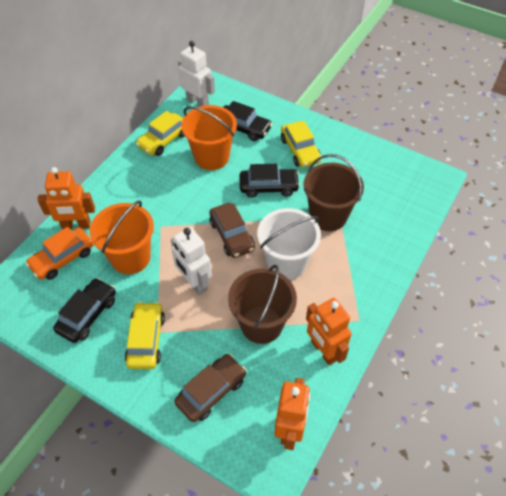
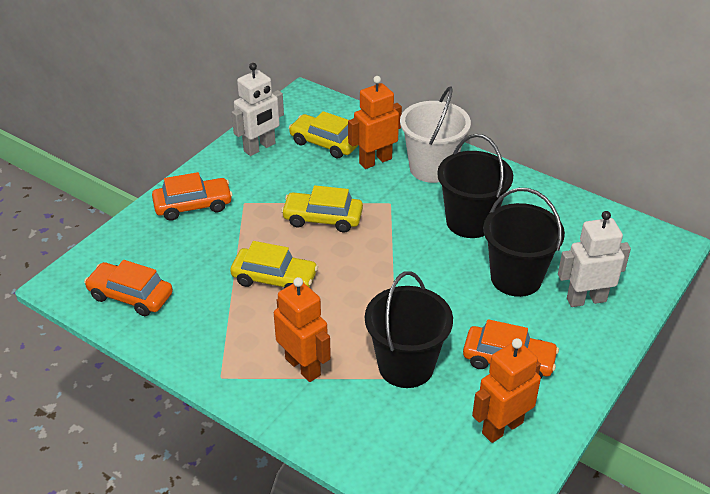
black bucket: 0 -> 3
black car: 3 -> 0
brown bucket: 2 -> 0
brown car: 2 -> 0
orange bucket: 2 -> 0
orange car: 1 -> 3

